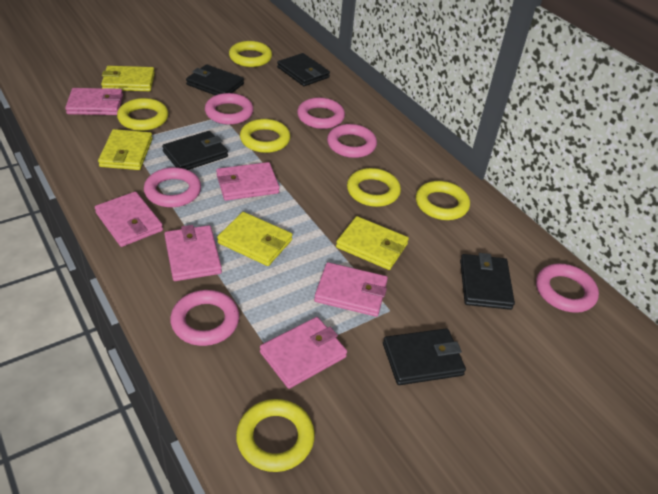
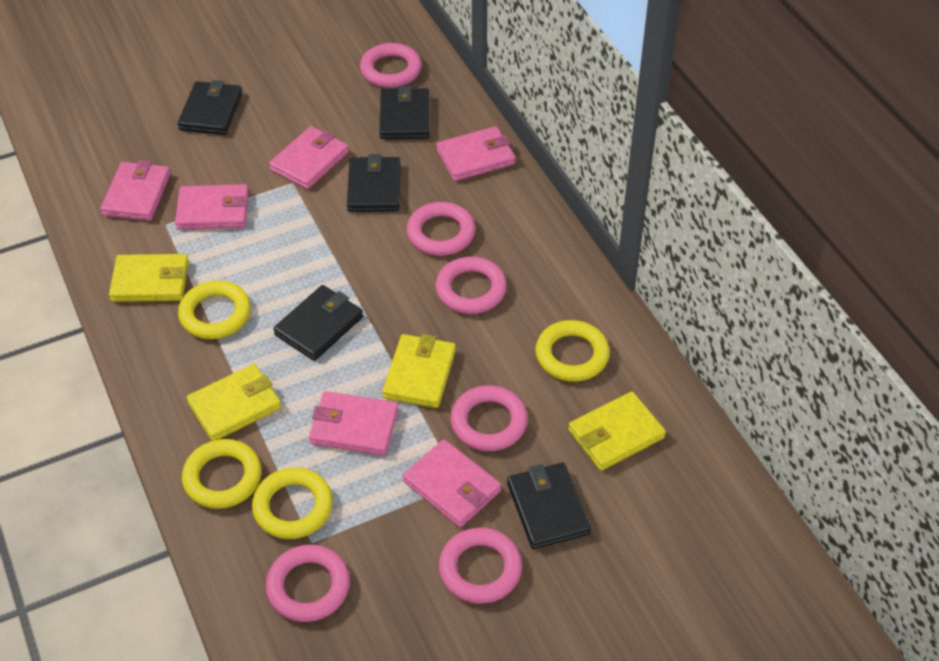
yellow ring: 6 -> 4

